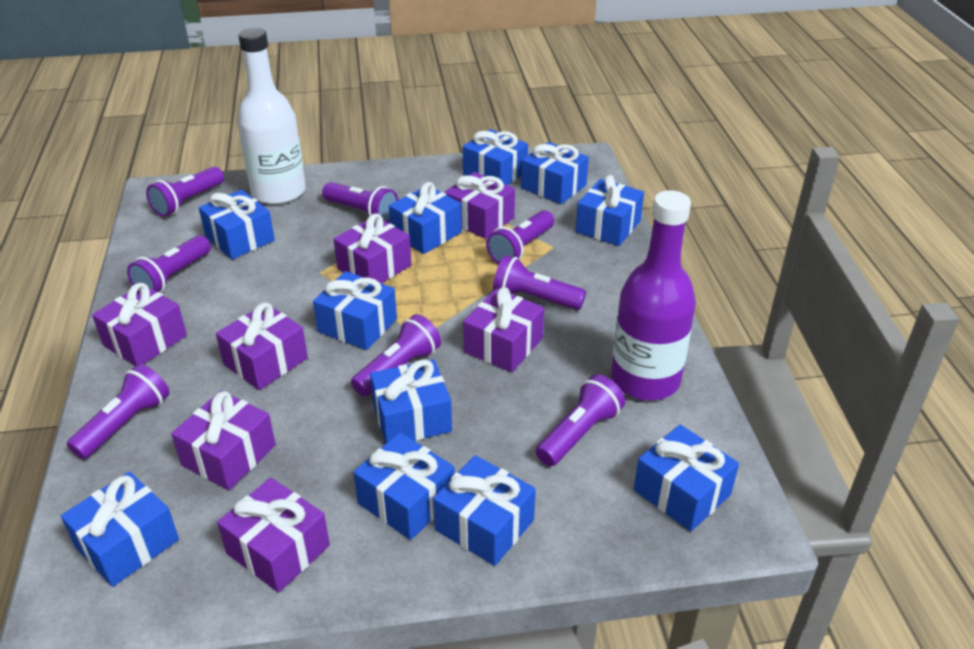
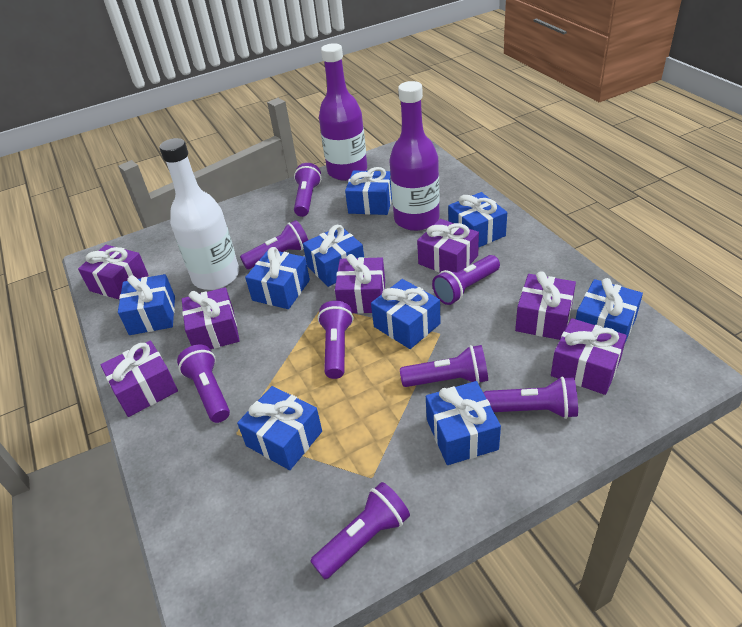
blue gift: 11 -> 9
purple bottle: 1 -> 2

